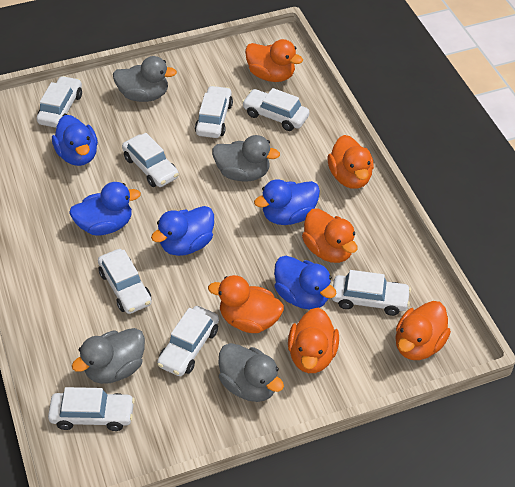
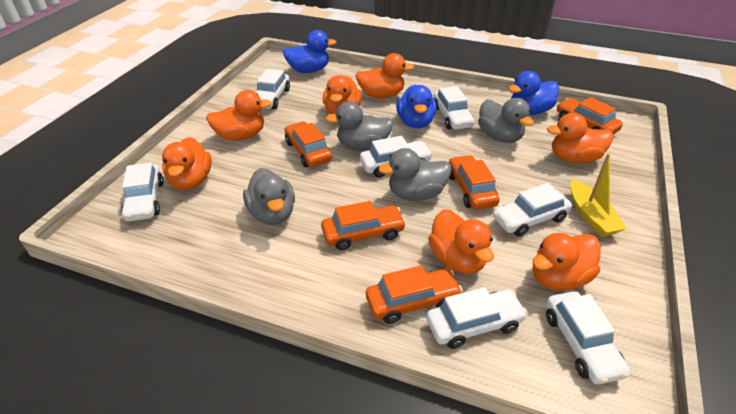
blue duck: 5 -> 3
orange car: 0 -> 5
orange duck: 6 -> 7
white car: 8 -> 7
yellow boat: 0 -> 1

